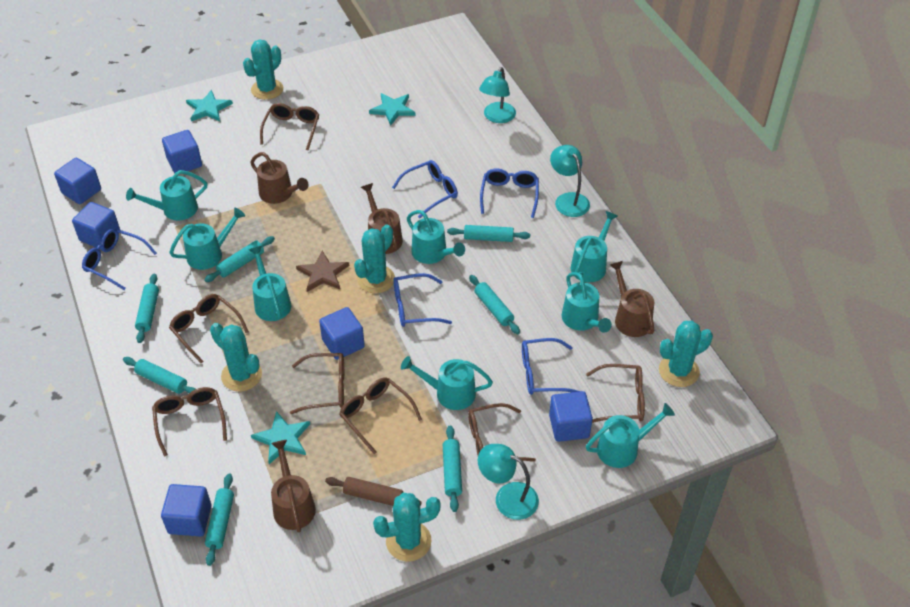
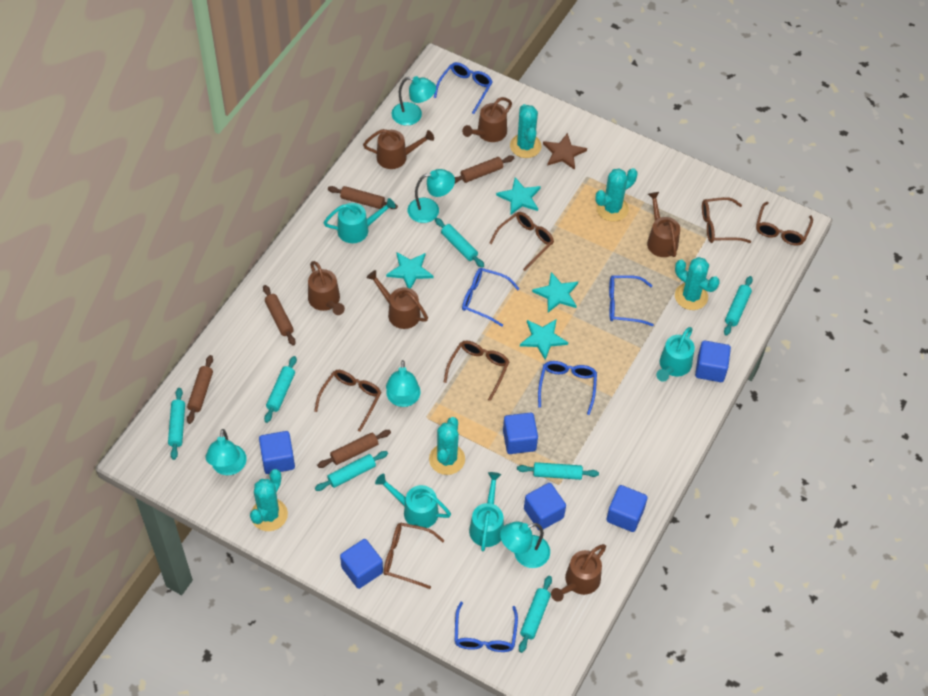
brown glasses: 7 -> 6
brown rolling pin: 1 -> 5
brown watering can: 4 -> 6
turquoise lamp: 3 -> 5
turquoise star: 3 -> 4
turquoise watering can: 8 -> 4

